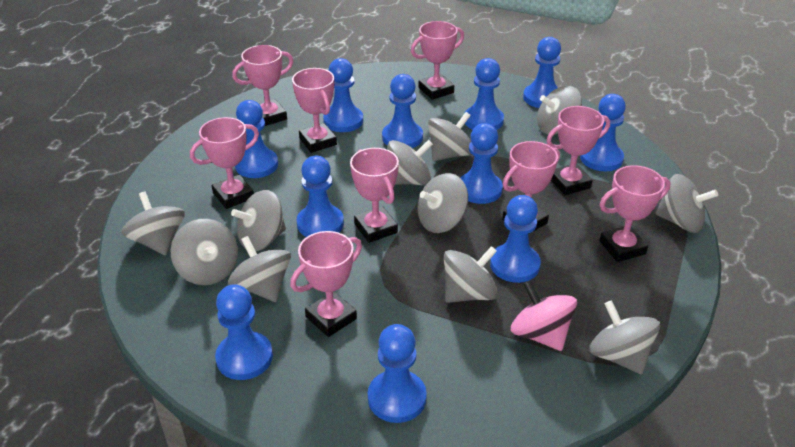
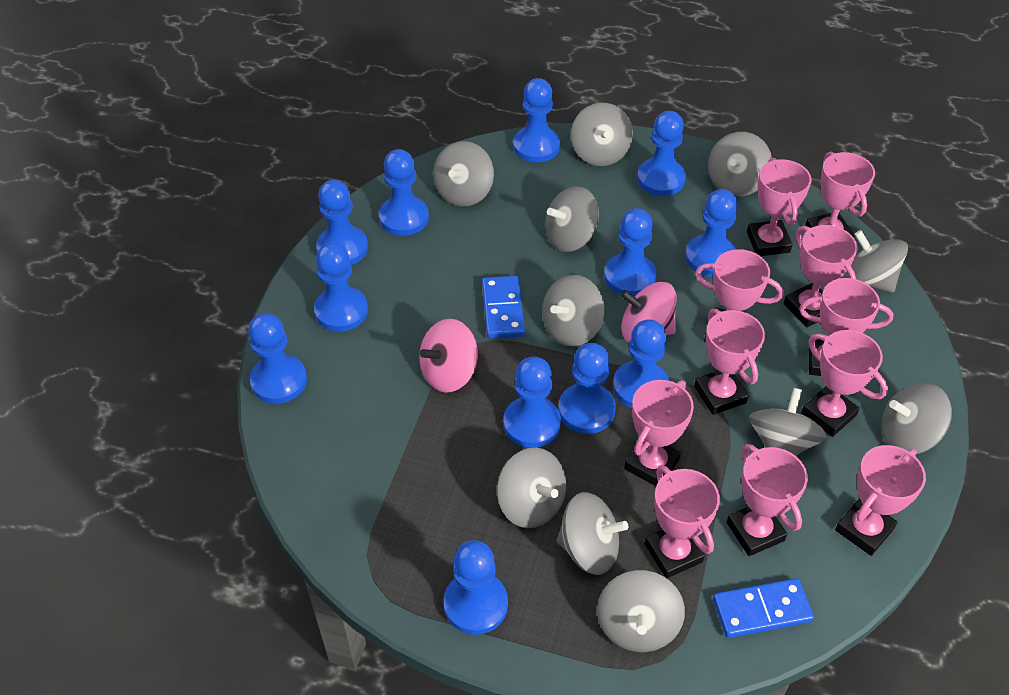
blue domino: 0 -> 2
blue pawn: 11 -> 12
pink spinning top: 1 -> 2
pink trophy: 9 -> 11

